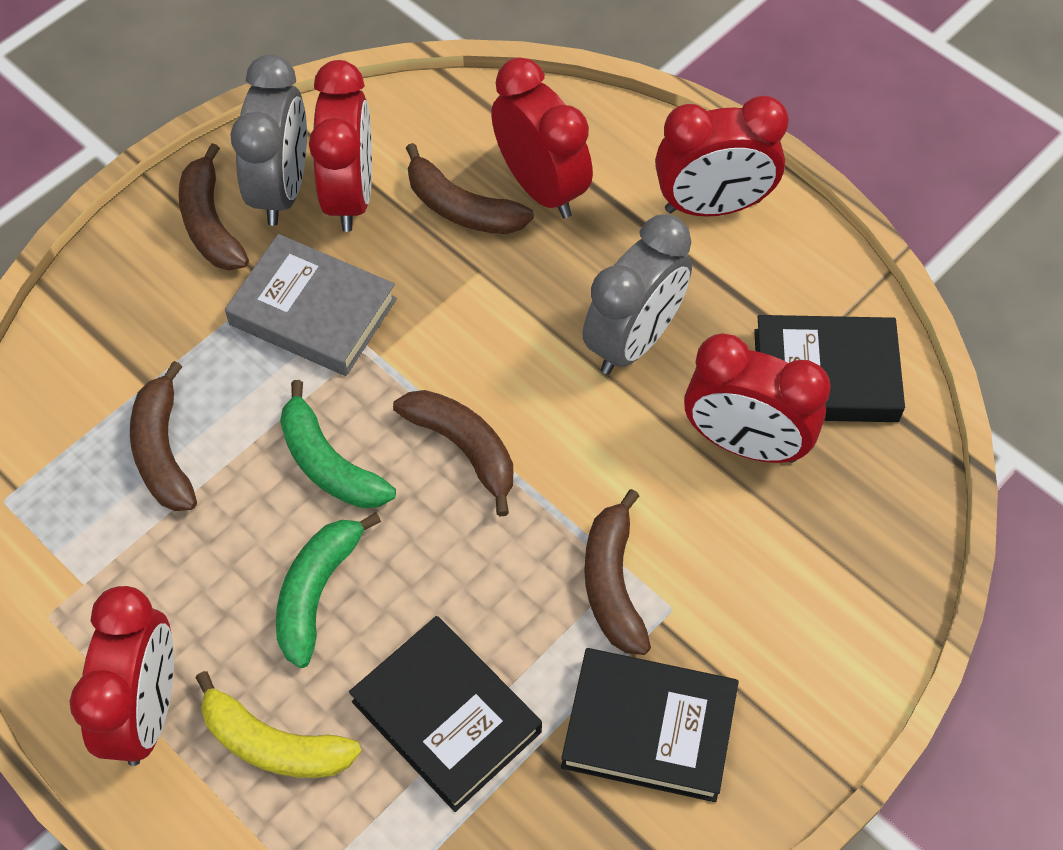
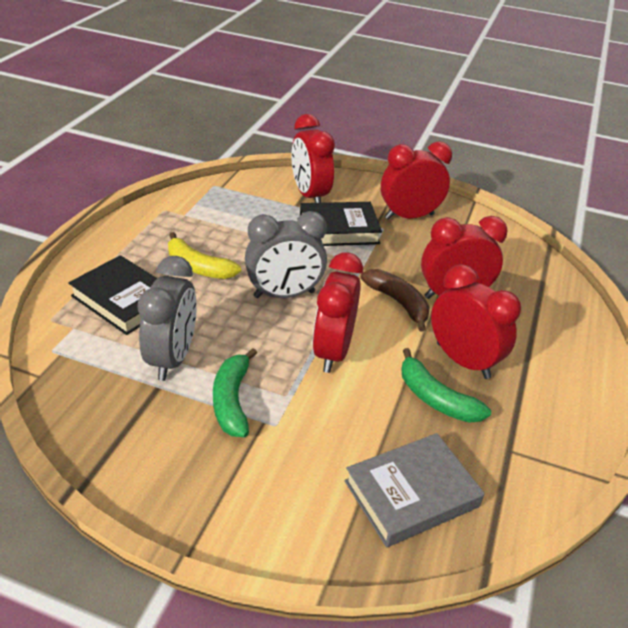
black book: 3 -> 2
brown banana: 5 -> 1

